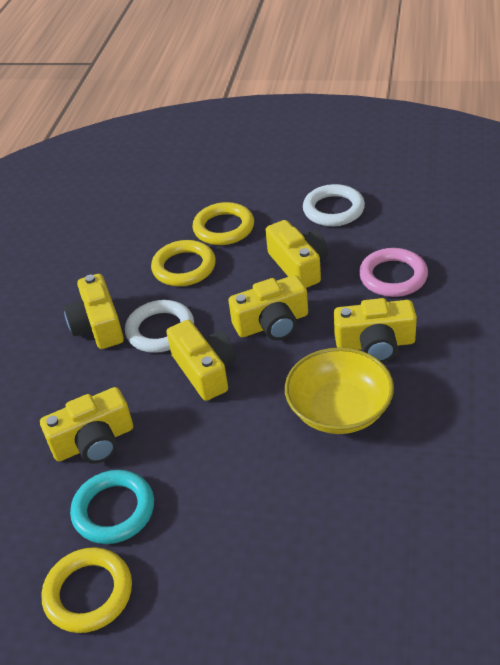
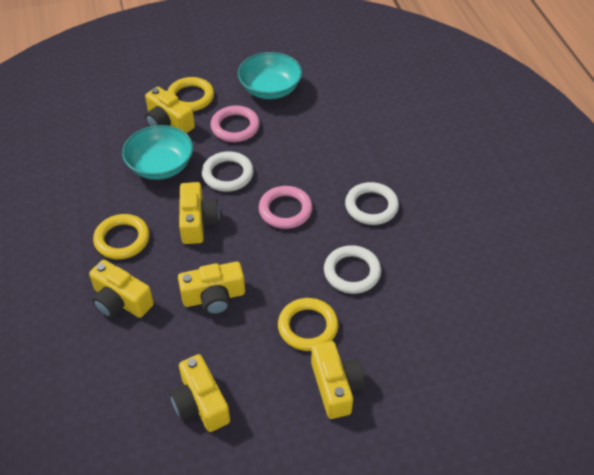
pink ring: 1 -> 2
turquoise bowl: 0 -> 2
turquoise ring: 1 -> 0
white ring: 2 -> 3
yellow bowl: 1 -> 0

